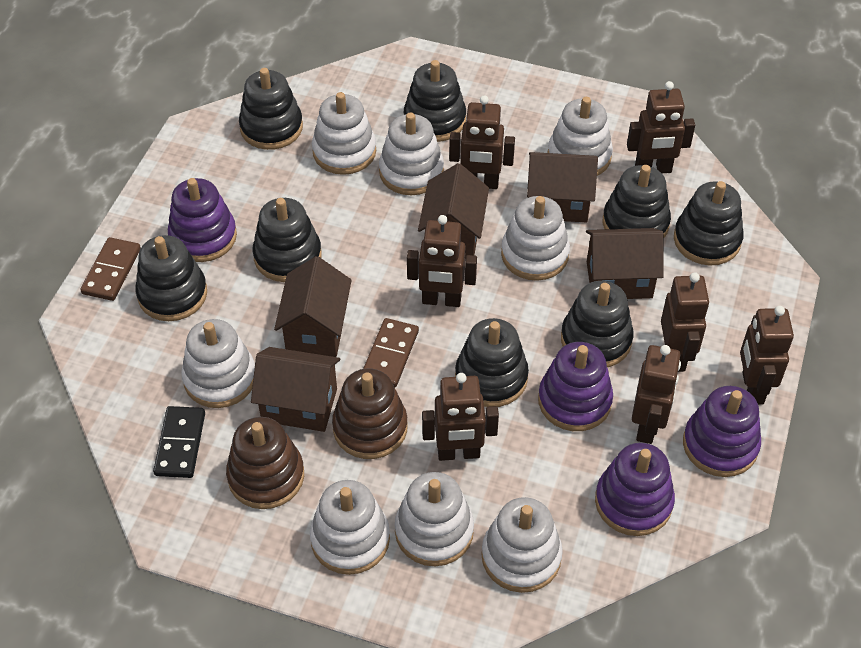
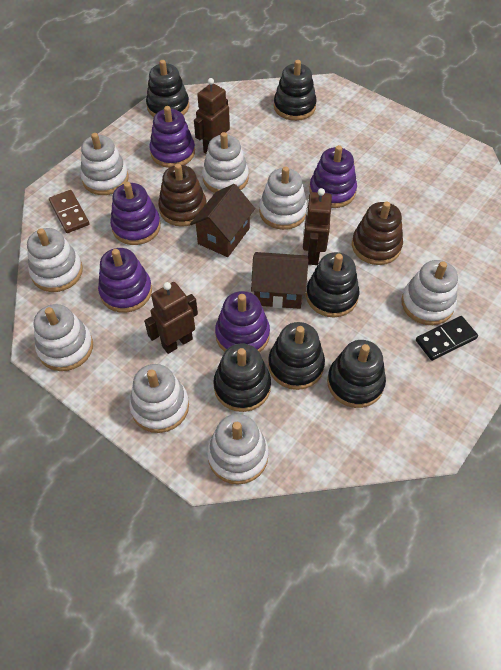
black stacking toy: 8 -> 6
brown domino: 2 -> 1
brown house: 5 -> 2
brown robot: 7 -> 3
purple stacking toy: 4 -> 5

